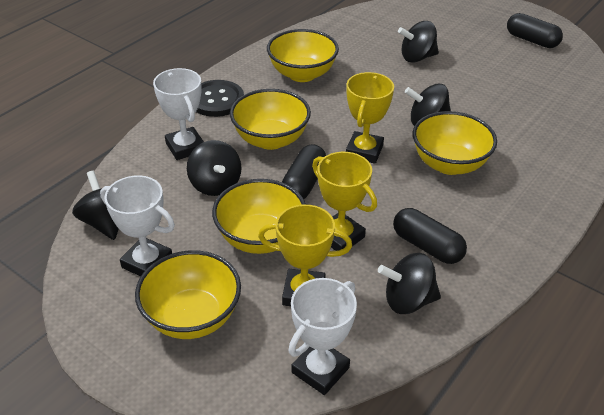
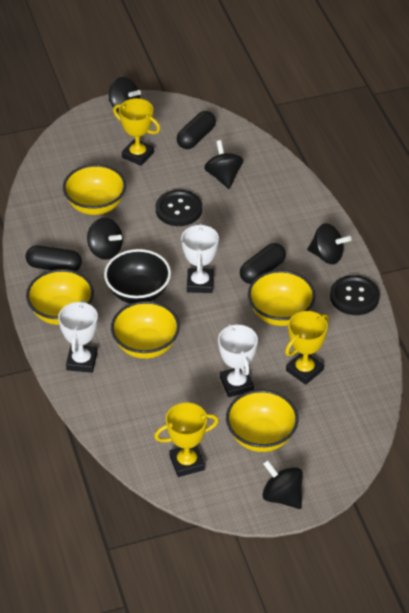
black bowl: 0 -> 1
black button: 1 -> 2

